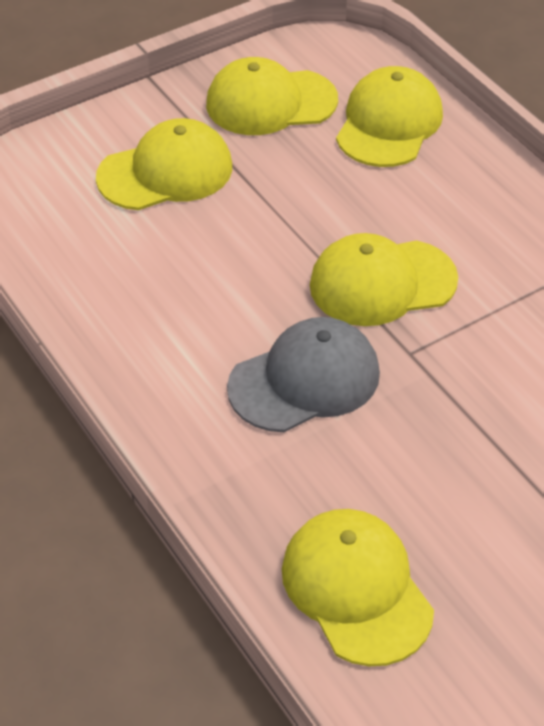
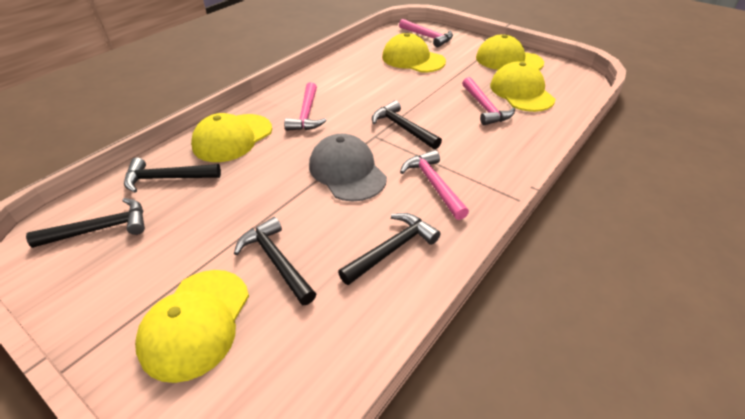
black hammer: 0 -> 5
pink hammer: 0 -> 4

